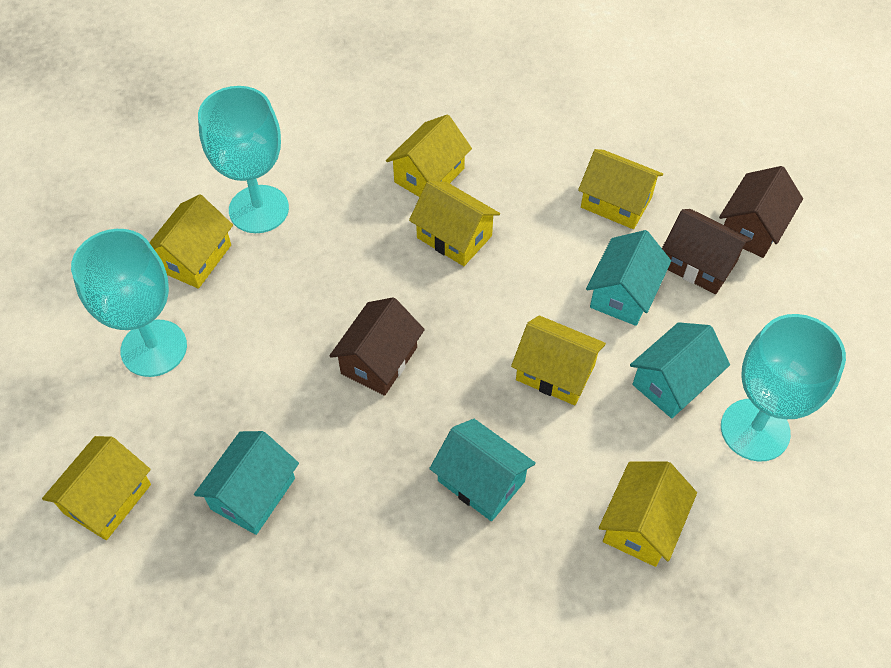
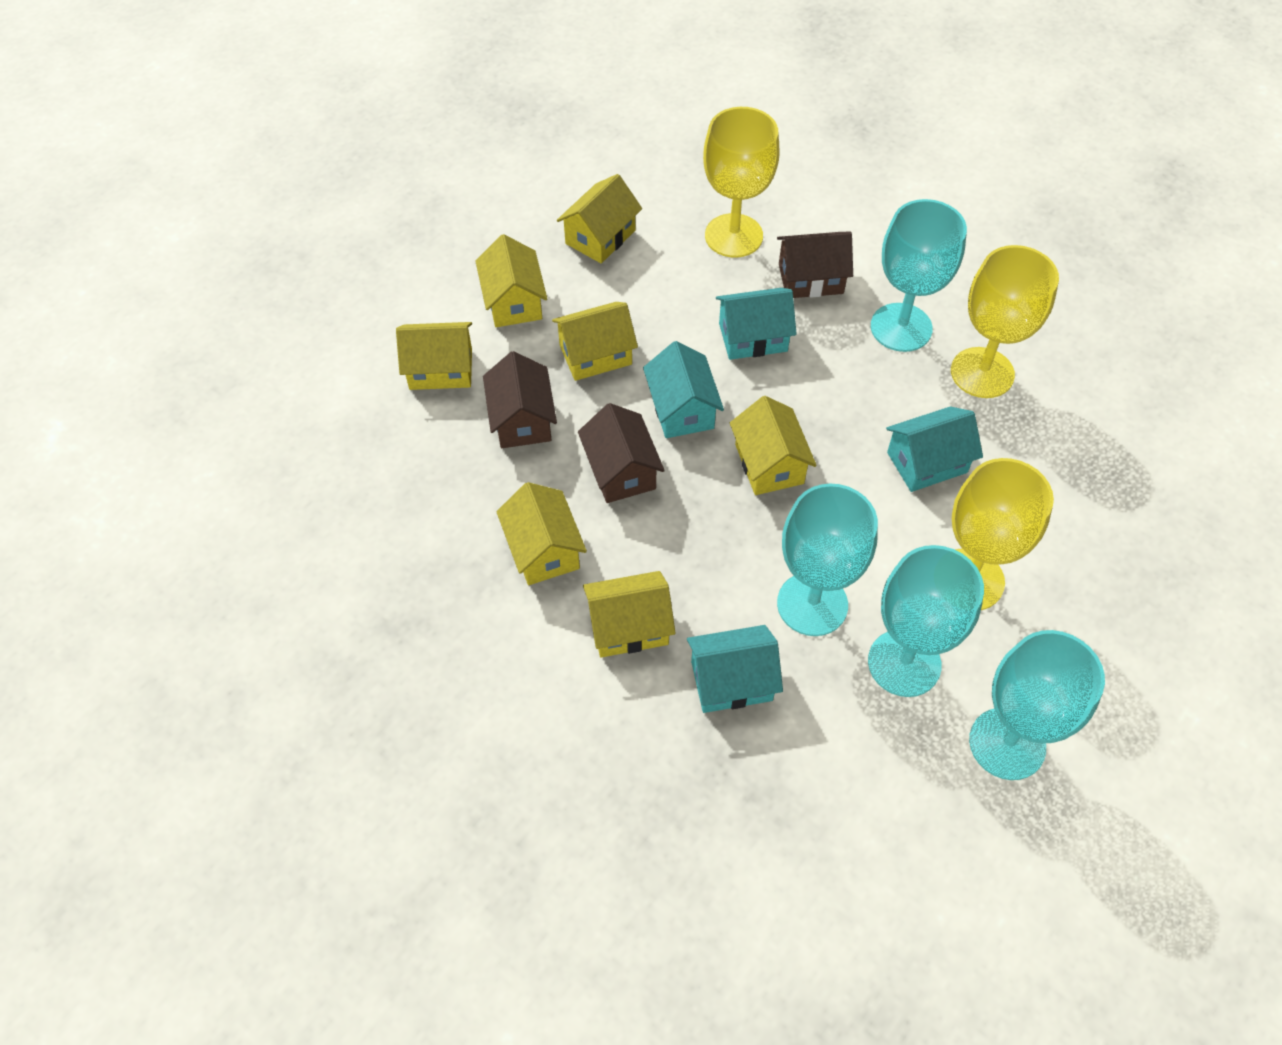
turquoise goblet: 3 -> 4
yellow goblet: 0 -> 3

